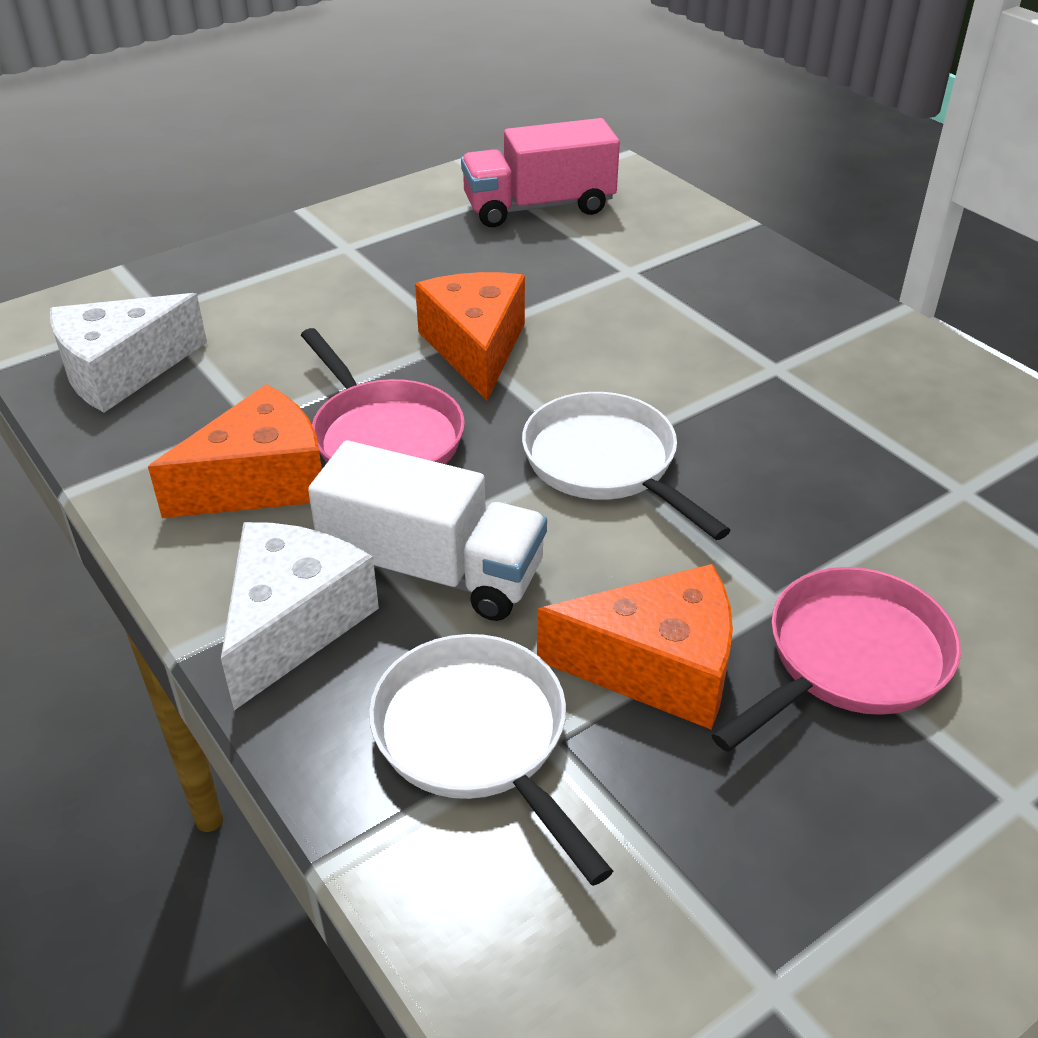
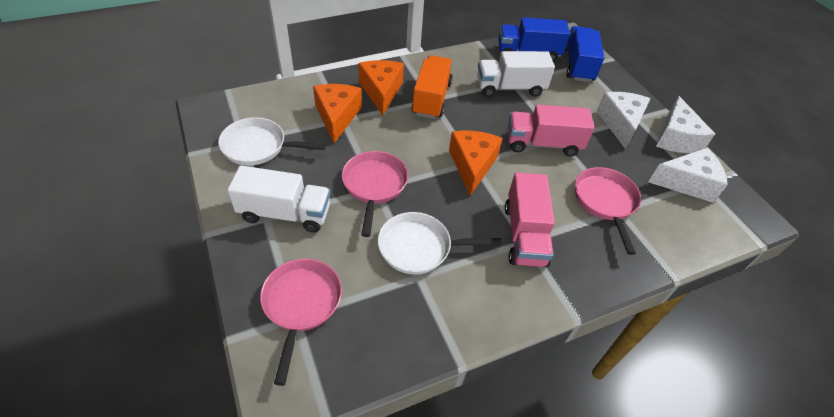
blue truck: 0 -> 2
orange truck: 0 -> 1
pink pan: 2 -> 3
pink truck: 1 -> 2
white cheese: 2 -> 3
white truck: 1 -> 2

